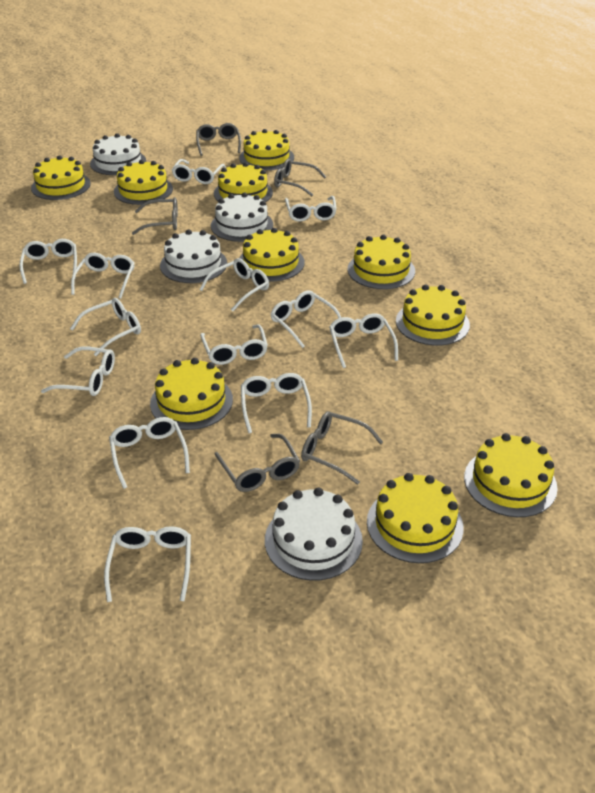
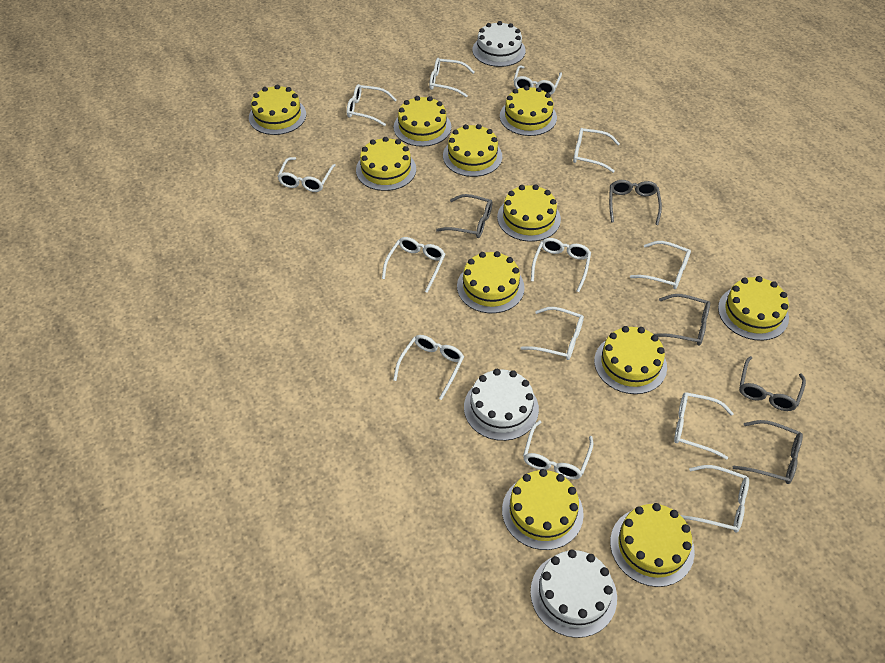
white cake: 4 -> 3
yellow cake: 10 -> 11

